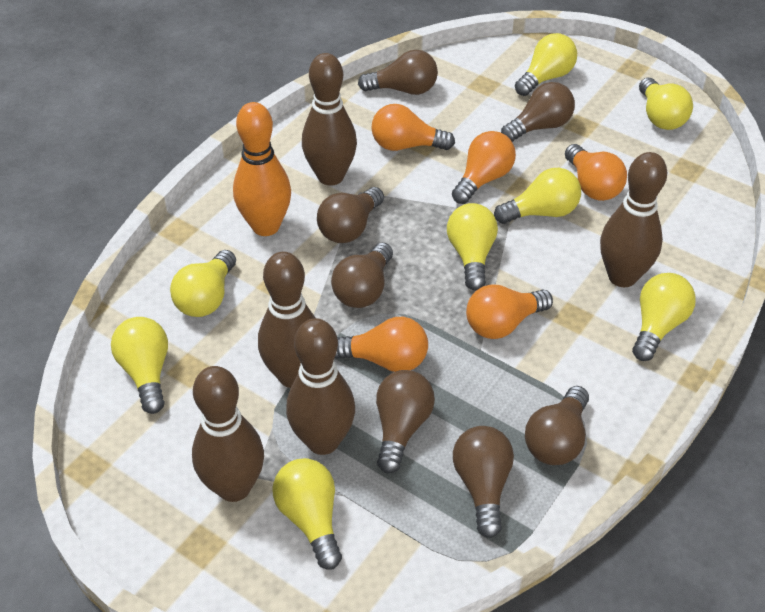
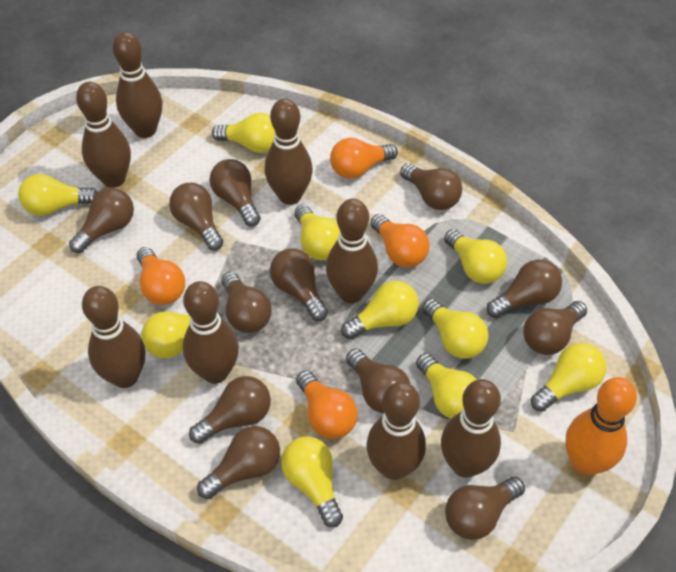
brown bowling pin: 5 -> 8
brown light bulb: 7 -> 12
orange light bulb: 5 -> 4
yellow light bulb: 8 -> 10

